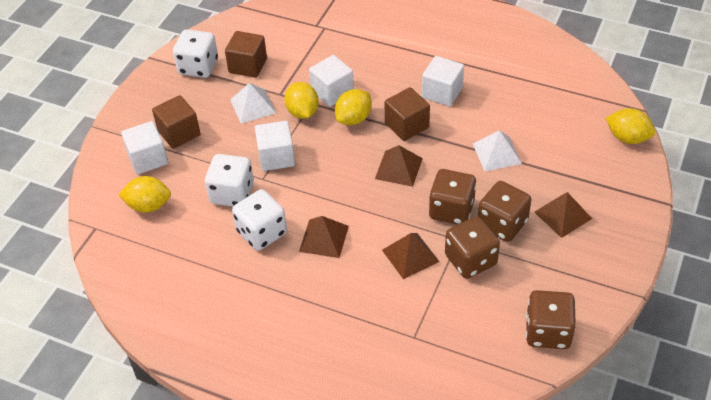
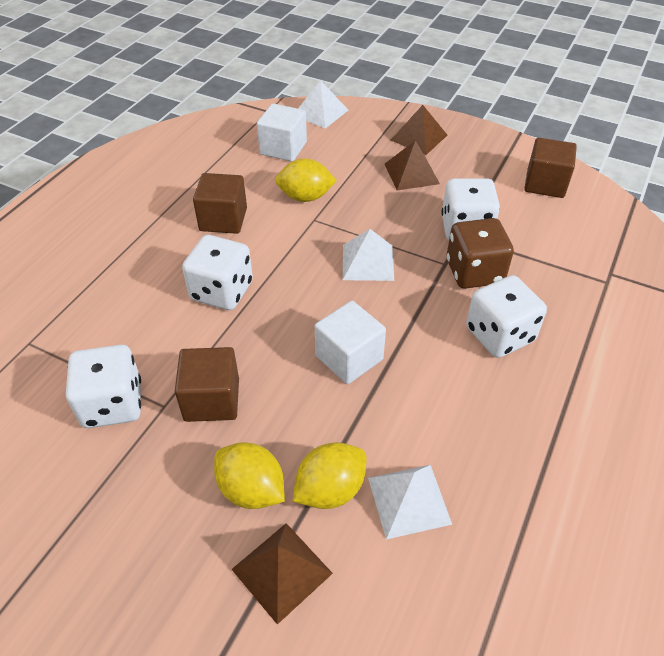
brown dice: 4 -> 1
brown pyramid: 4 -> 3
white cube: 4 -> 2
white dice: 3 -> 4
white pyramid: 2 -> 3
yellow lemon: 4 -> 3

